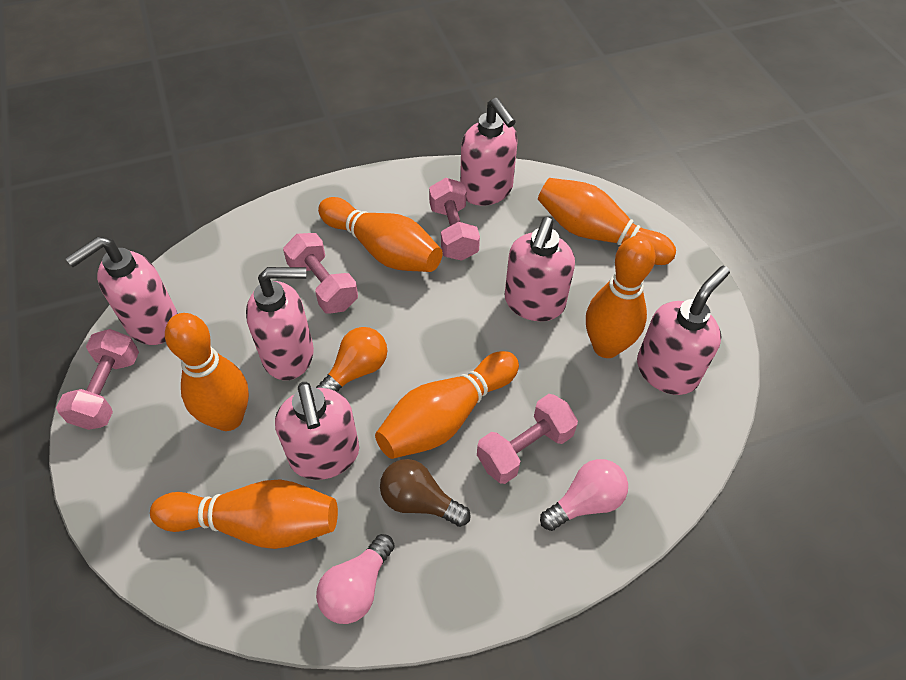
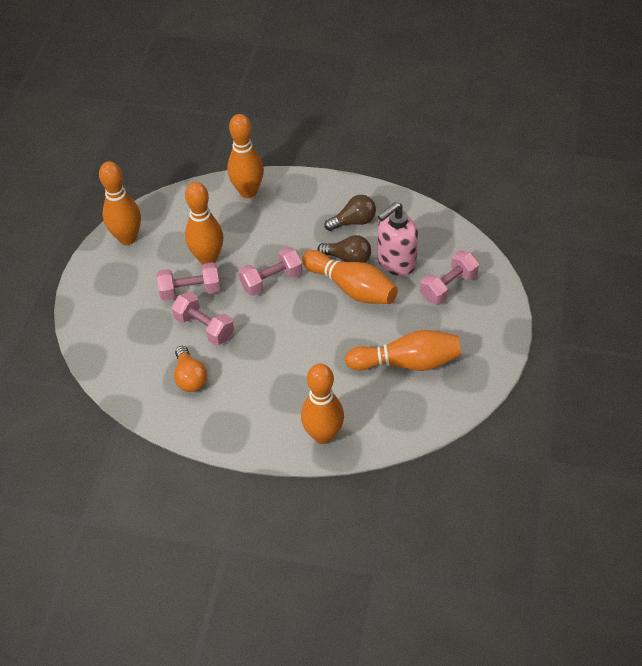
brown light bulb: 1 -> 2
pink light bulb: 2 -> 0
pink soap dispenser: 6 -> 1

